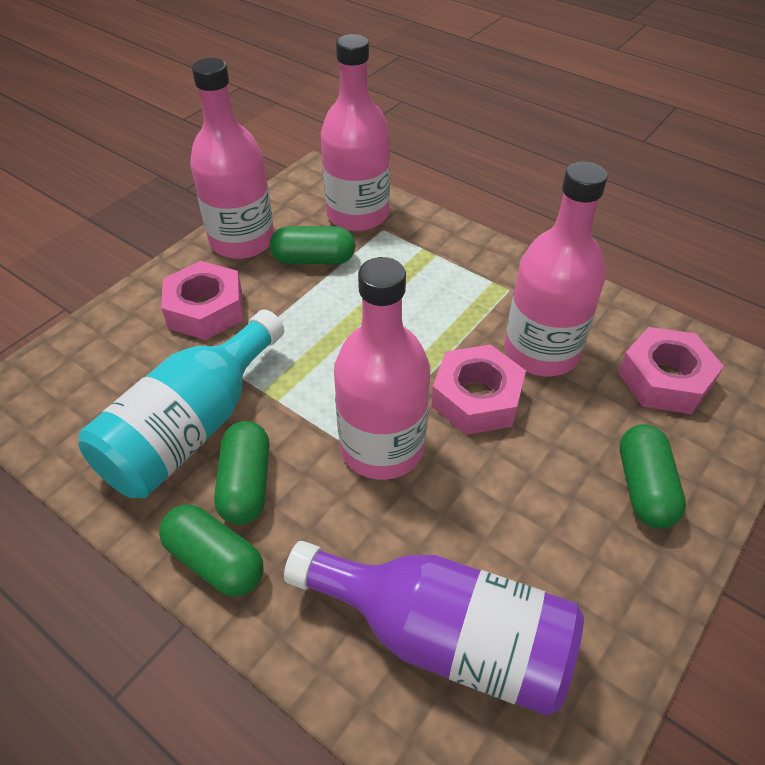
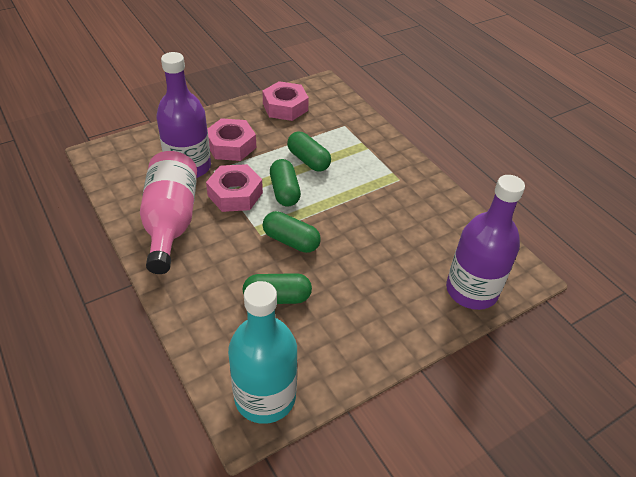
pink bottle: 4 -> 1
purple bottle: 1 -> 2

